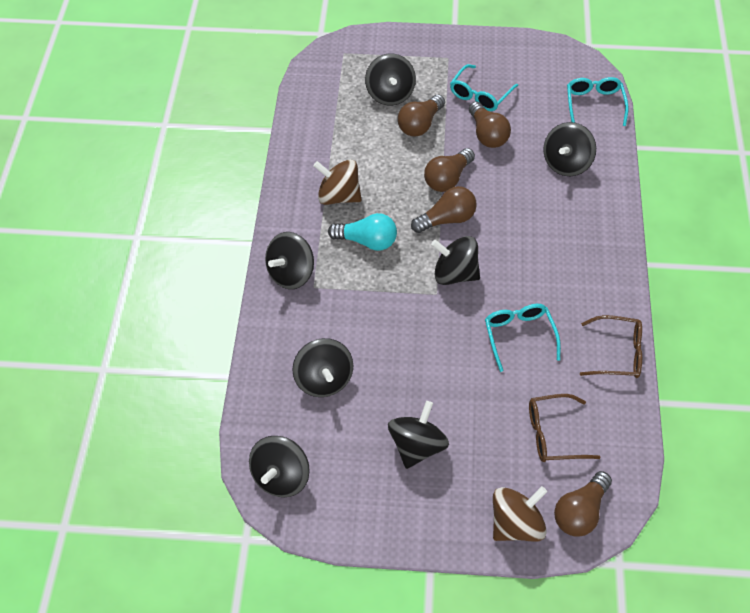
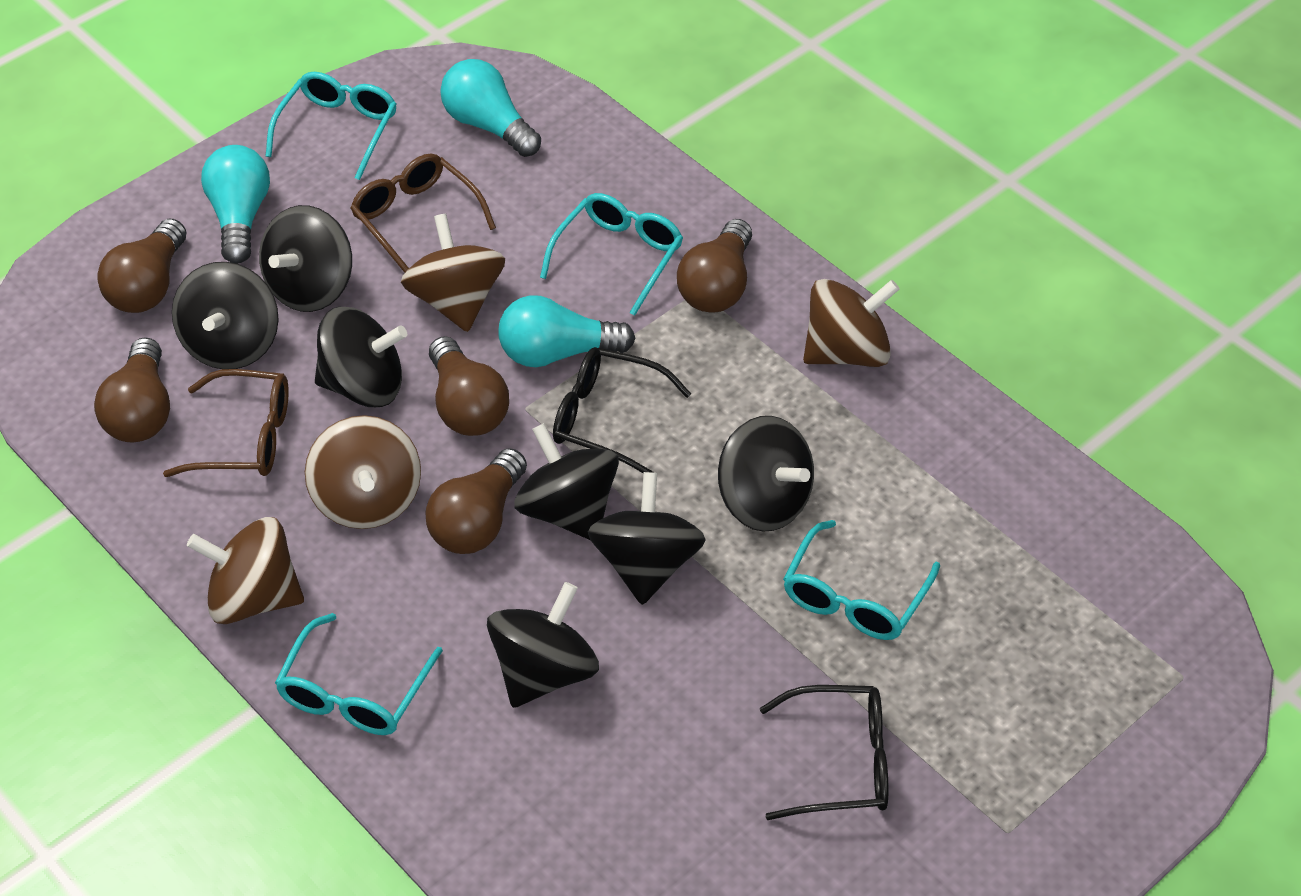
black glasses: 0 -> 2
brown spinning top: 2 -> 4
turquoise glasses: 3 -> 4
turquoise light bulb: 1 -> 3

